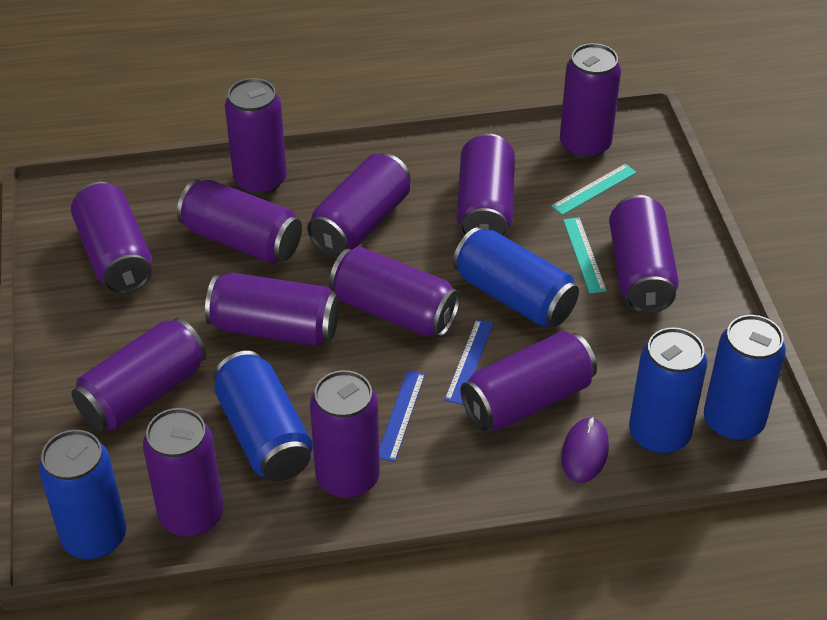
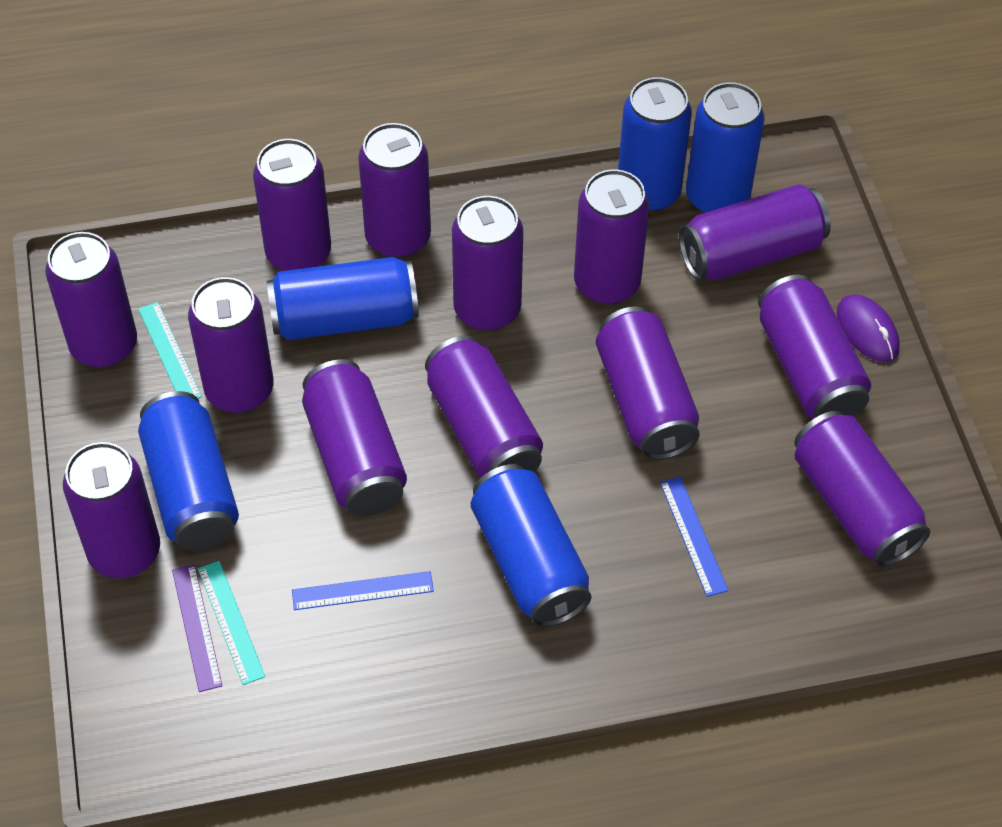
purple ruler: 0 -> 1

